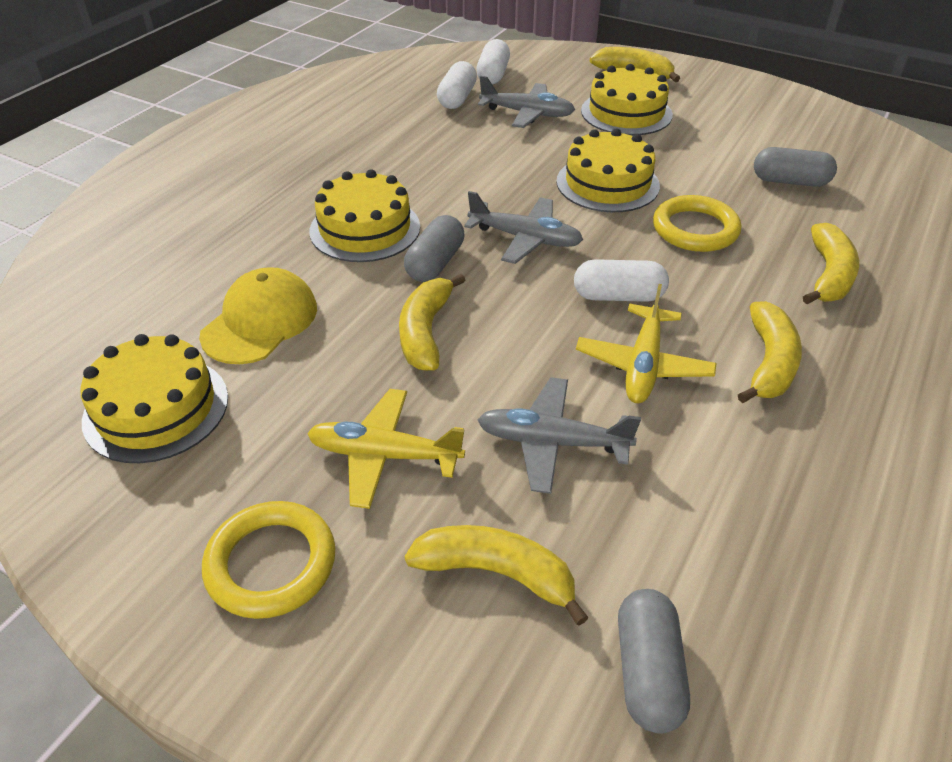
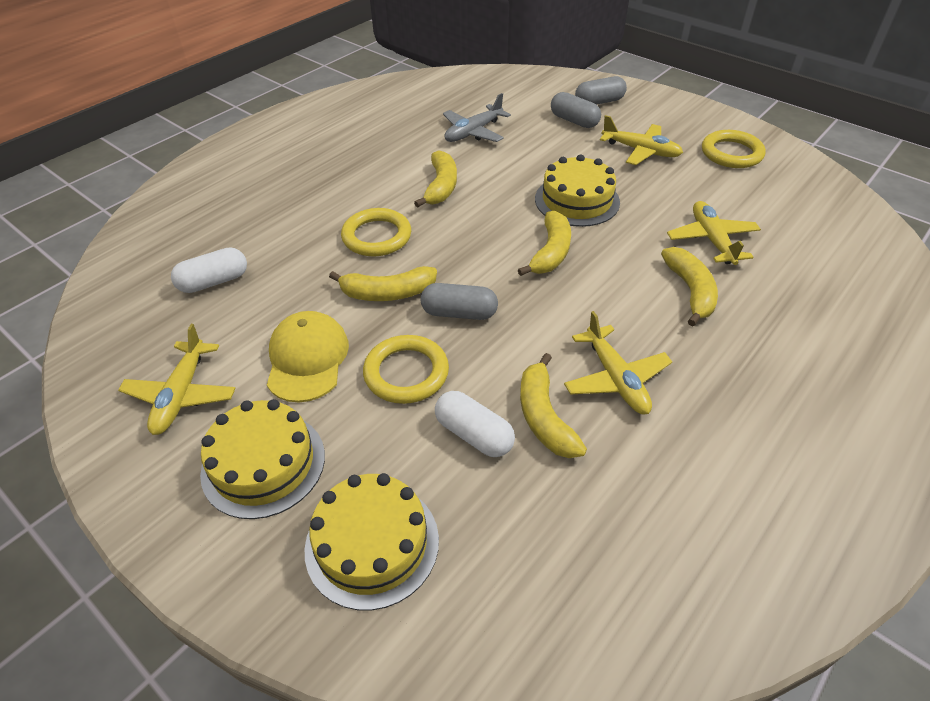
grey plane: 3 -> 1
white capsule: 3 -> 2
yellow cake: 4 -> 3
yellow plane: 2 -> 4
yellow ring: 2 -> 3

